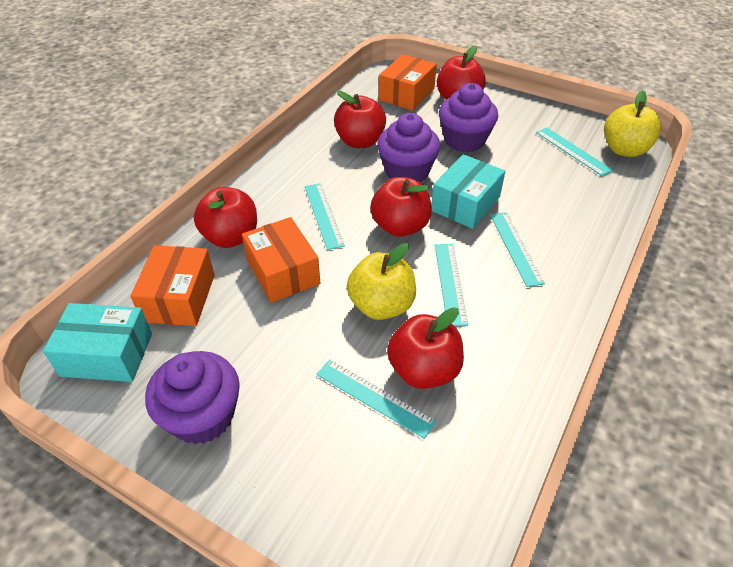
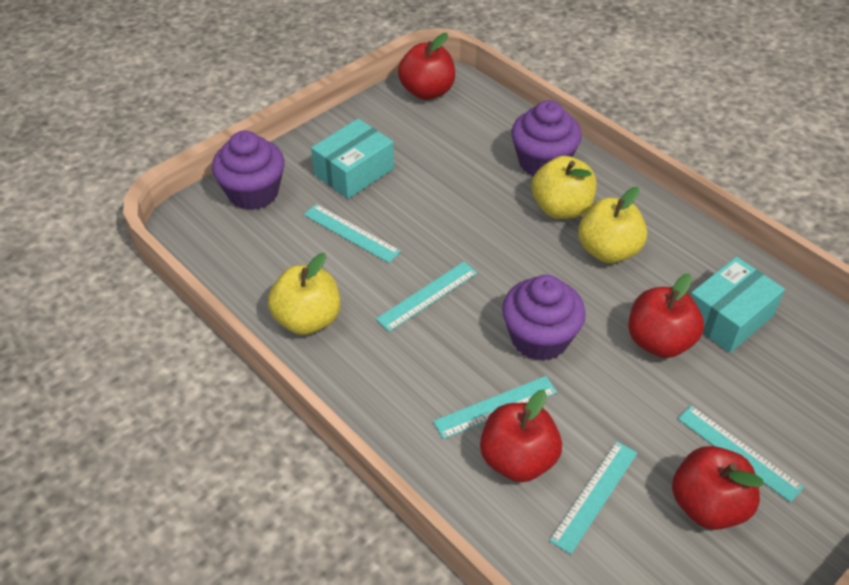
orange box: 3 -> 0
red apple: 5 -> 4
yellow apple: 2 -> 3

